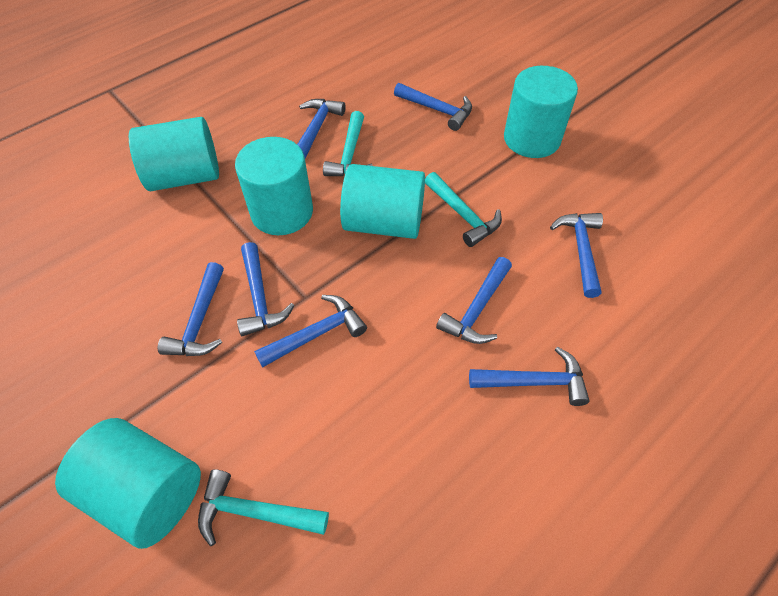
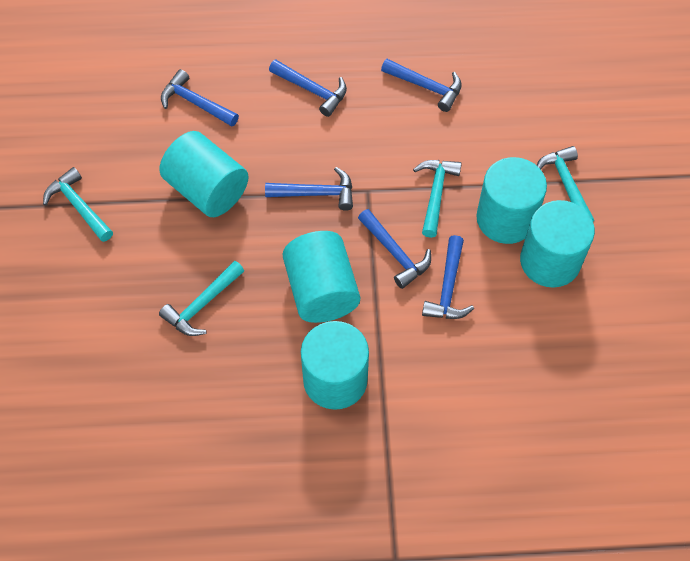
blue hammer: 8 -> 6
turquoise hammer: 3 -> 4

